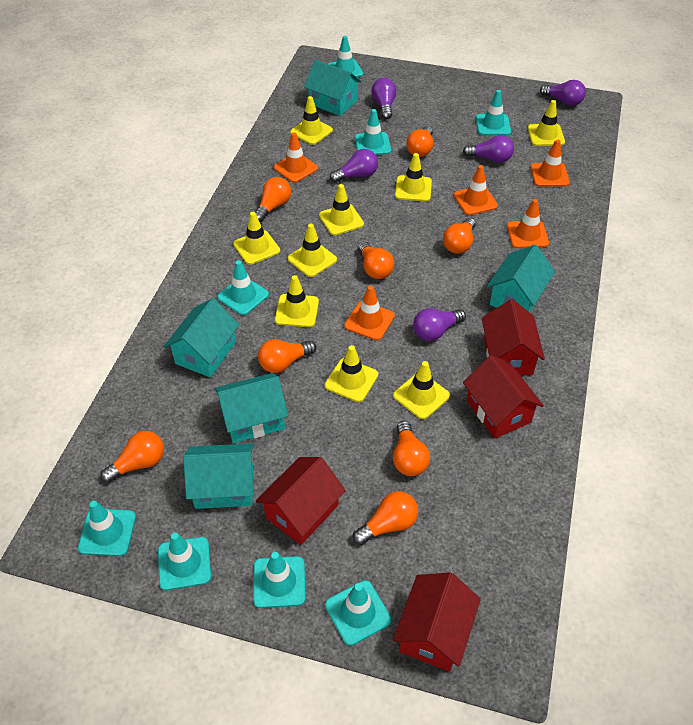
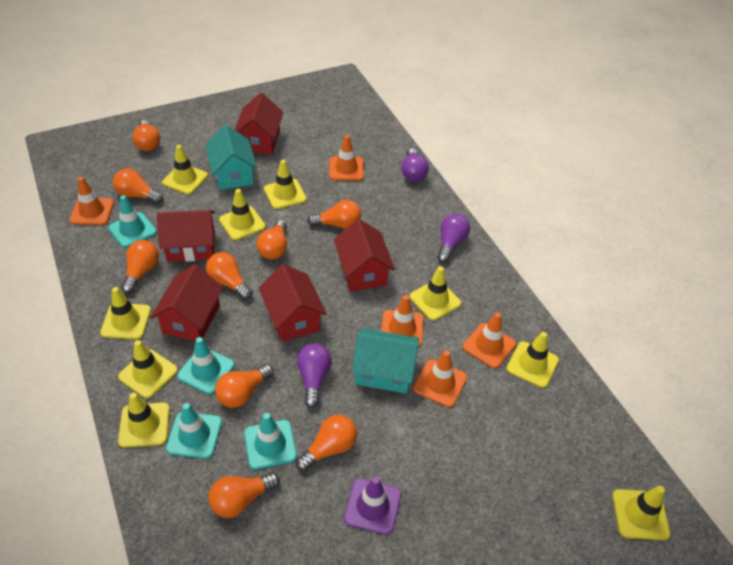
orange light bulb: 8 -> 9
purple light bulb: 5 -> 3
purple traffic cone: 0 -> 1
red house: 4 -> 5
turquoise house: 5 -> 2
turquoise traffic cone: 8 -> 4

